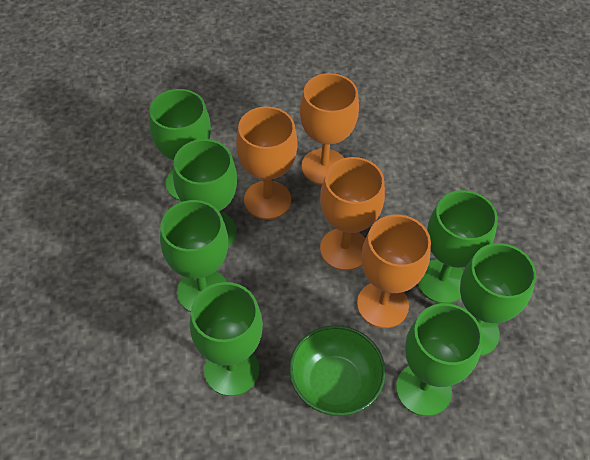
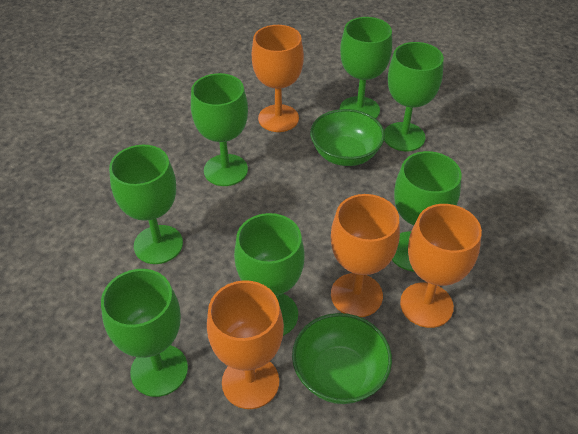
green bowl: 1 -> 2

